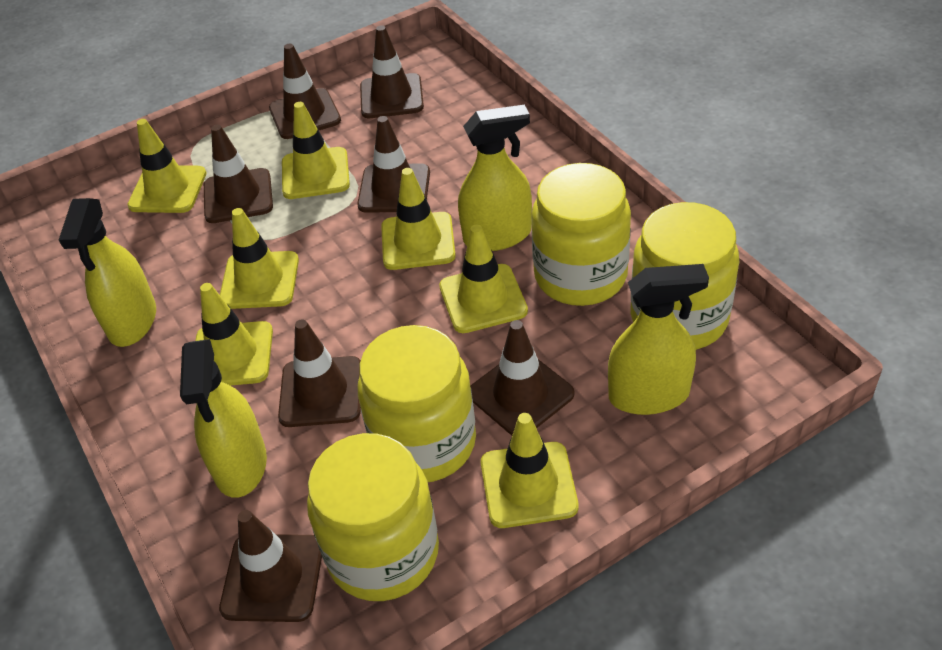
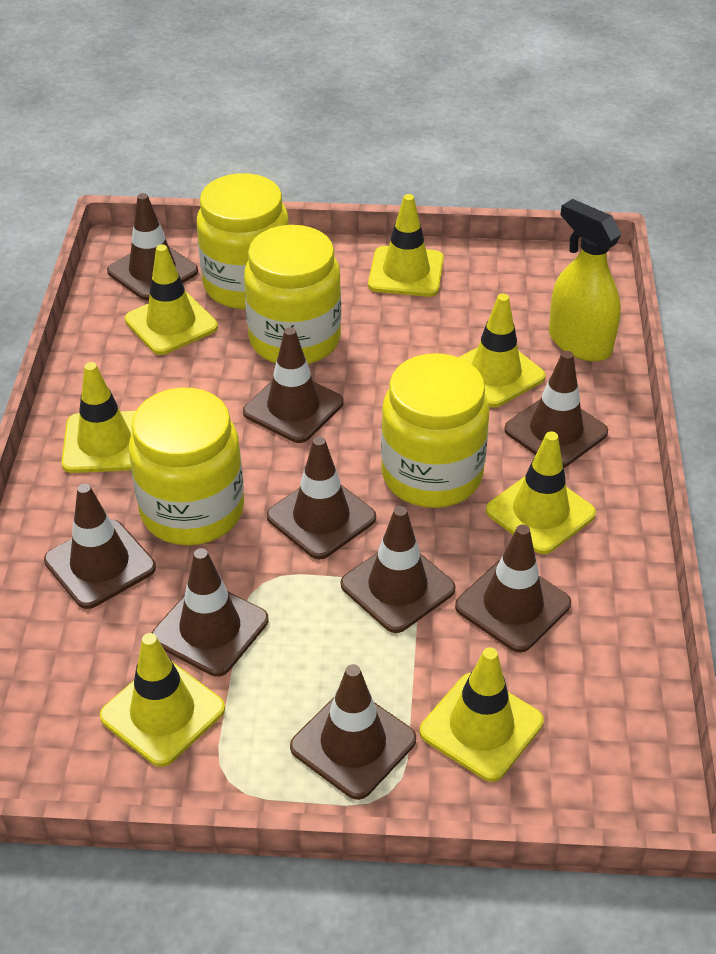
brown traffic cone: 7 -> 9
yellow spray bottle: 4 -> 1

